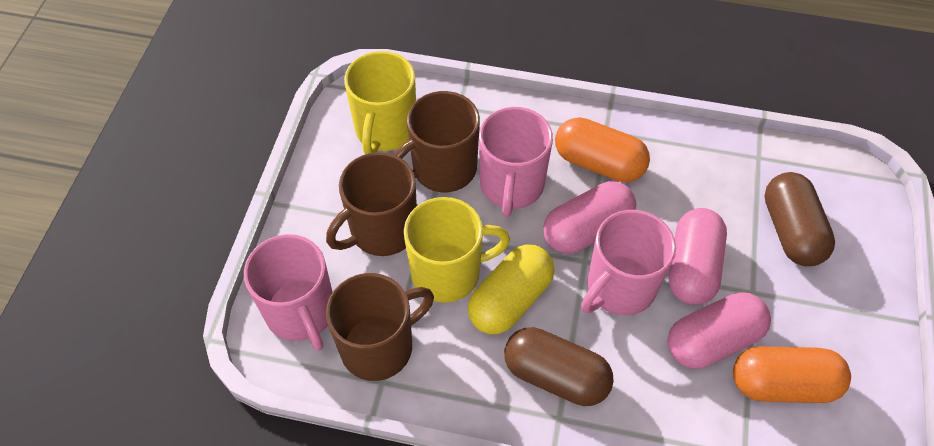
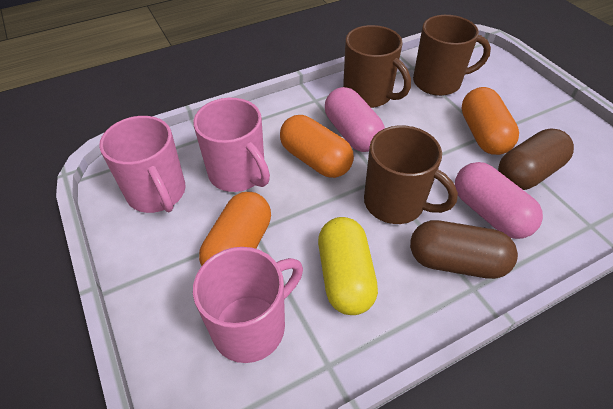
orange capsule: 2 -> 3
pink capsule: 3 -> 2
yellow mug: 2 -> 0

